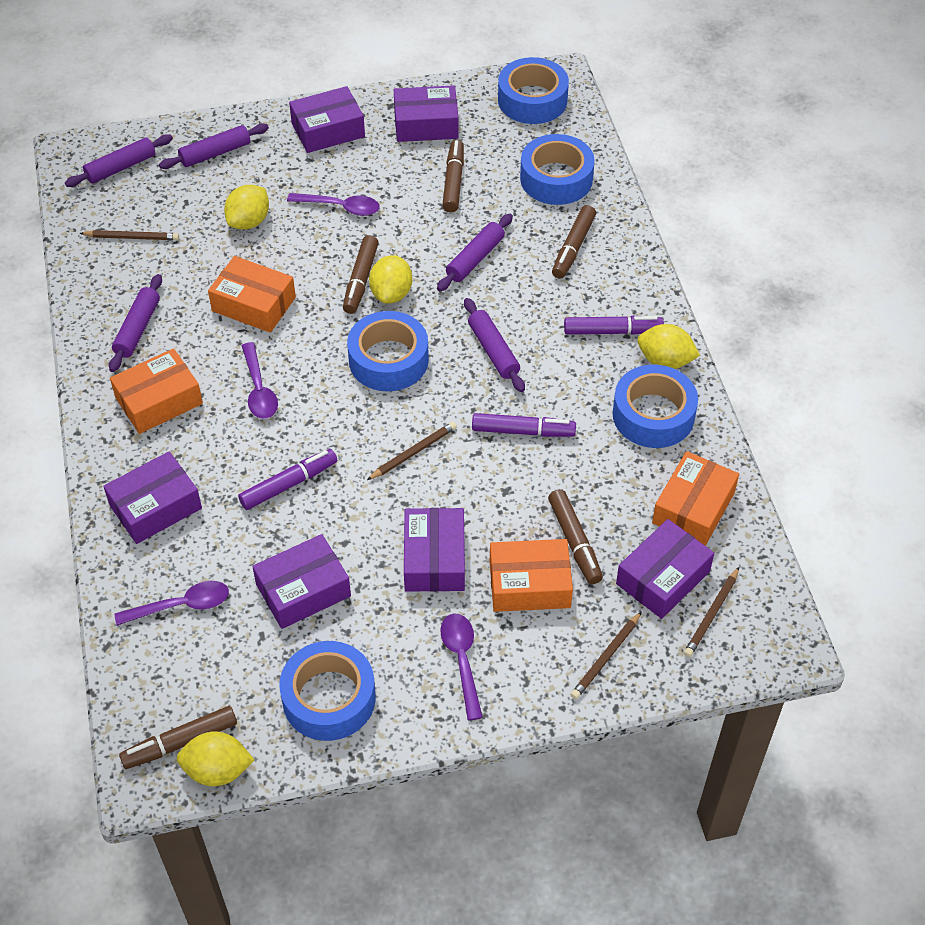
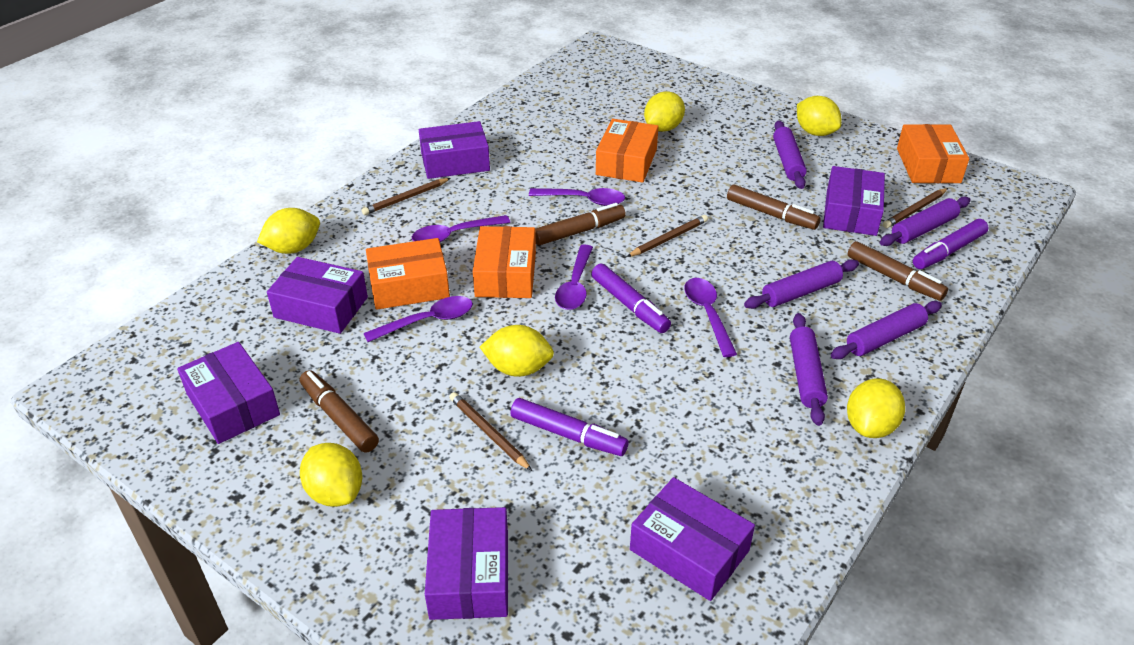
blue tape: 5 -> 0
brown marker: 5 -> 4
purple spoon: 4 -> 5
yellow lemon: 4 -> 6

